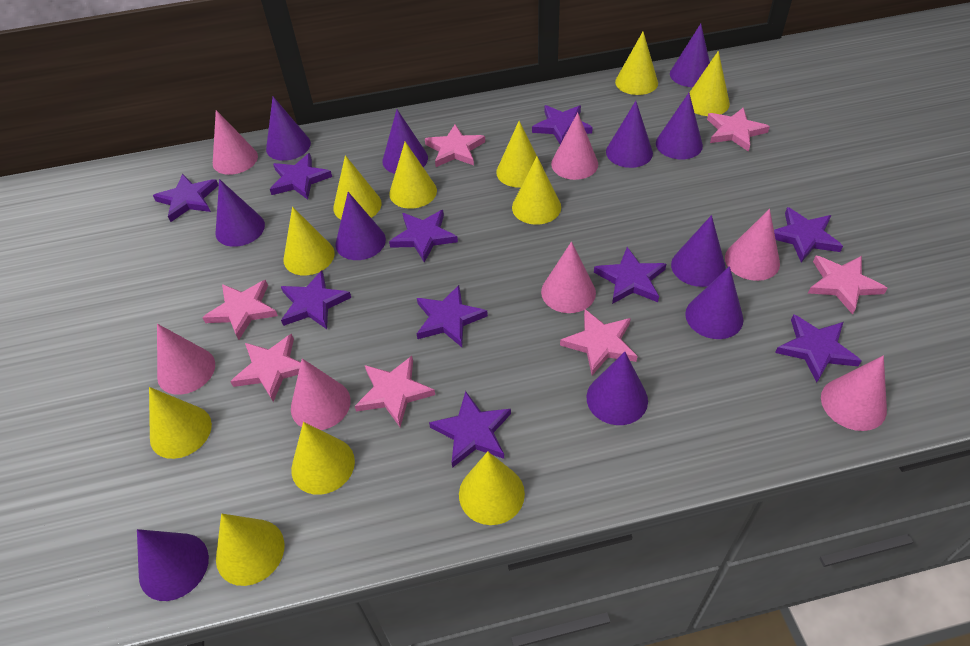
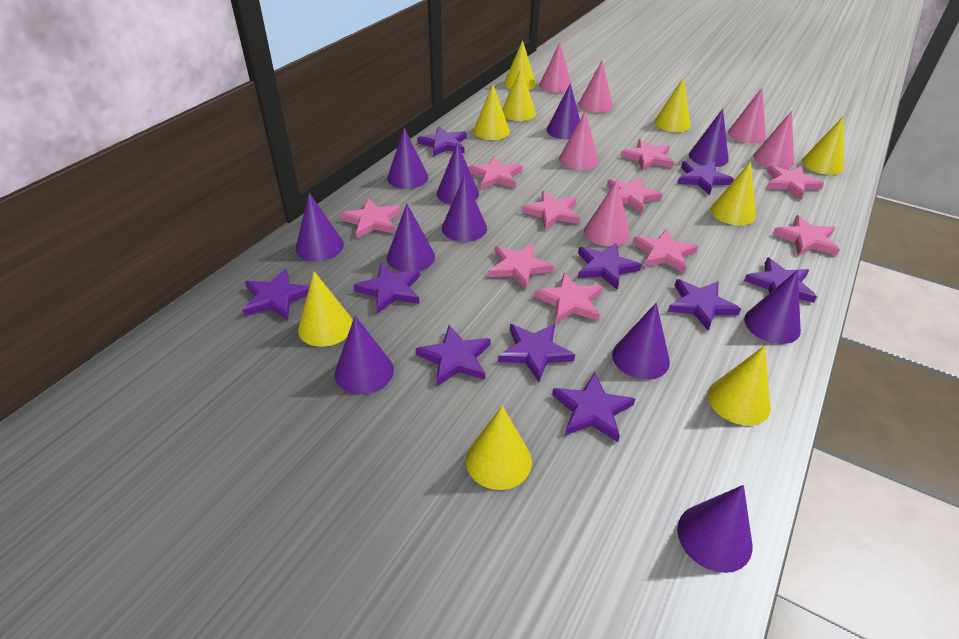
pink cone: 7 -> 6
pink star: 7 -> 10
yellow cone: 11 -> 9

